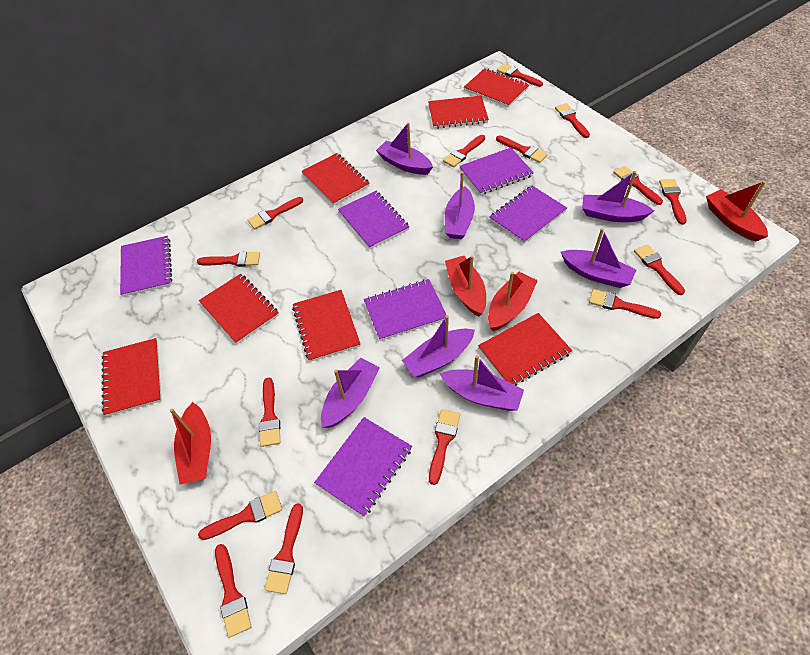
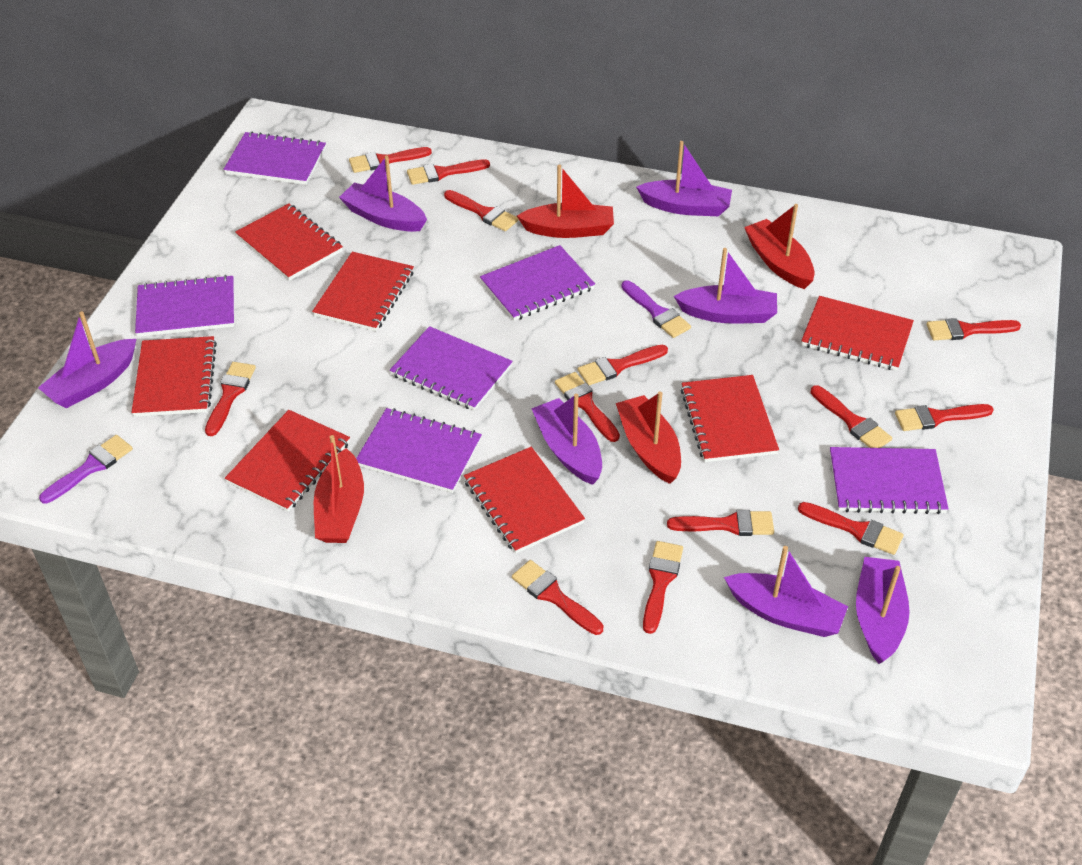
purple brush: 0 -> 2
red brush: 15 -> 13

